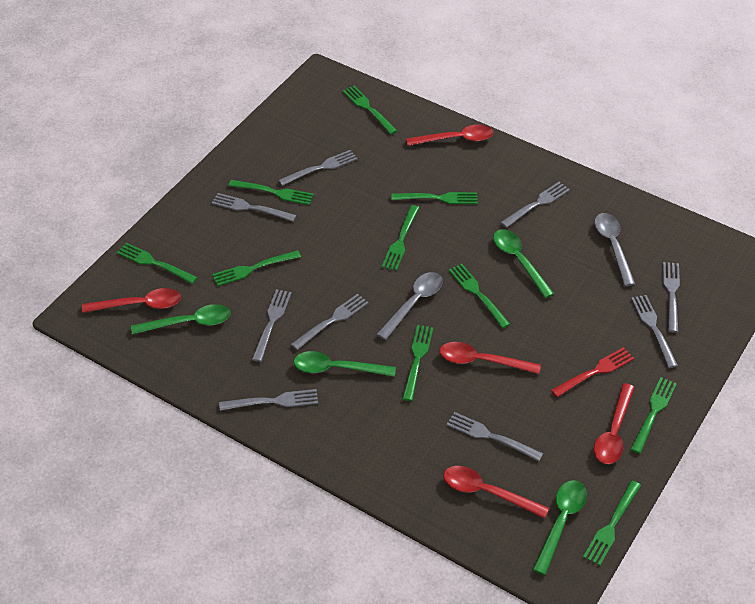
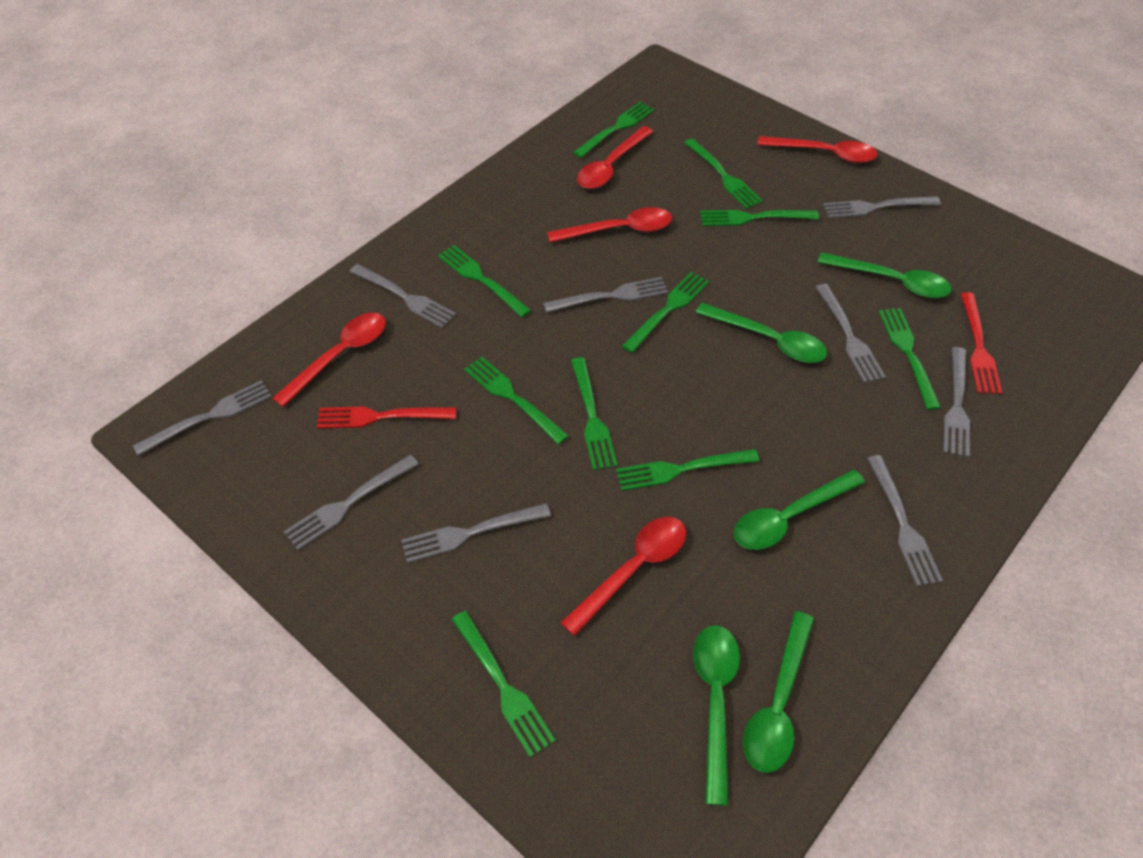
green spoon: 4 -> 5
grey spoon: 2 -> 0
red fork: 1 -> 2

